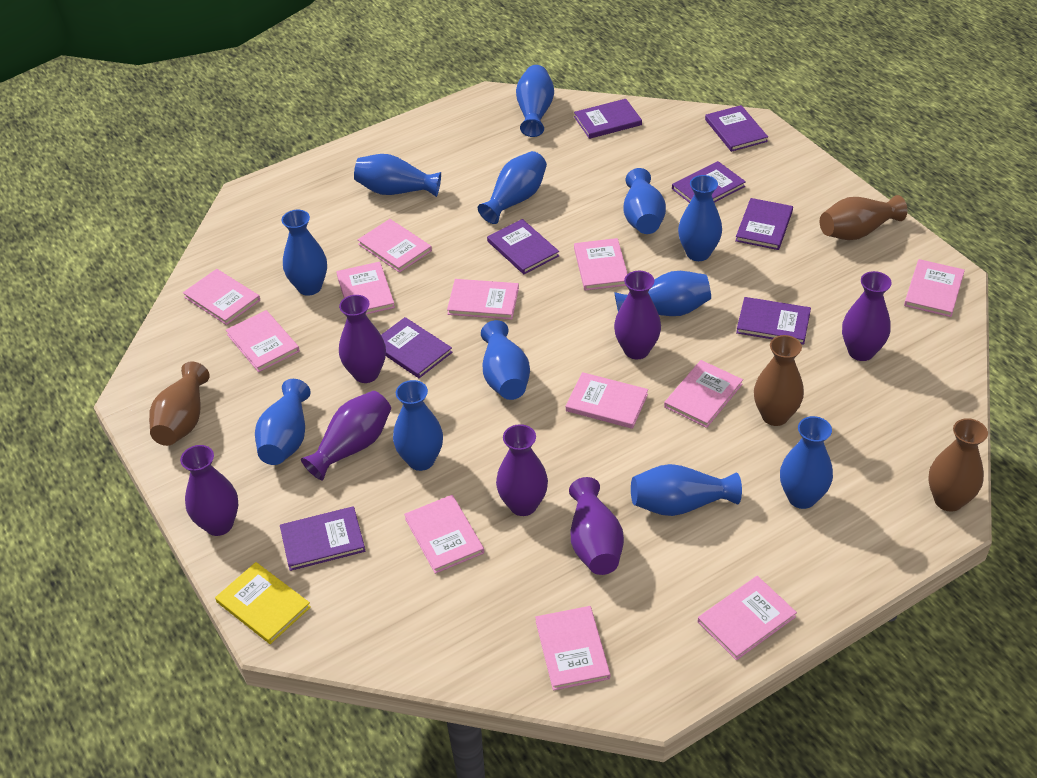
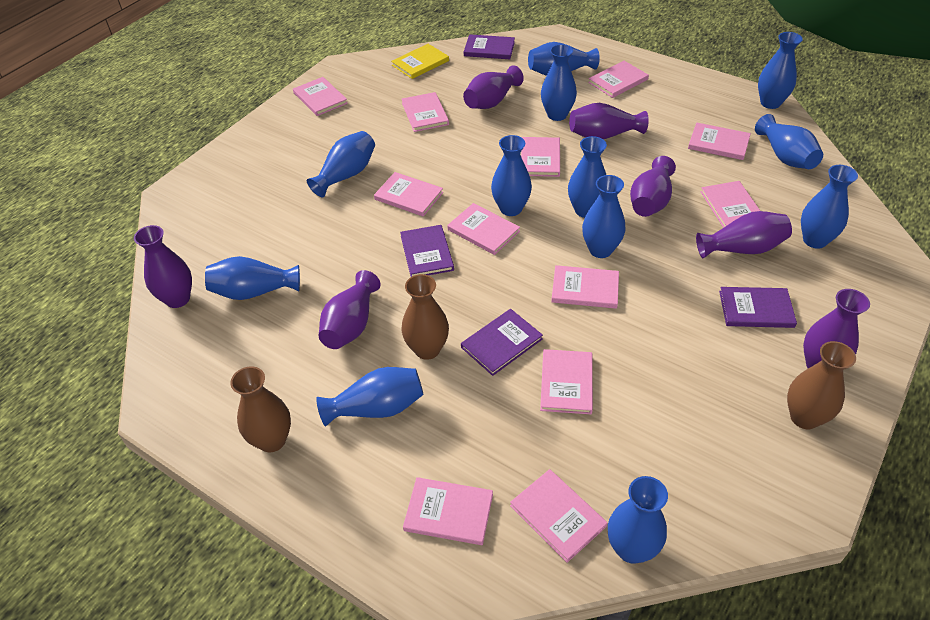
brown vase: 4 -> 3
purple book: 8 -> 4

